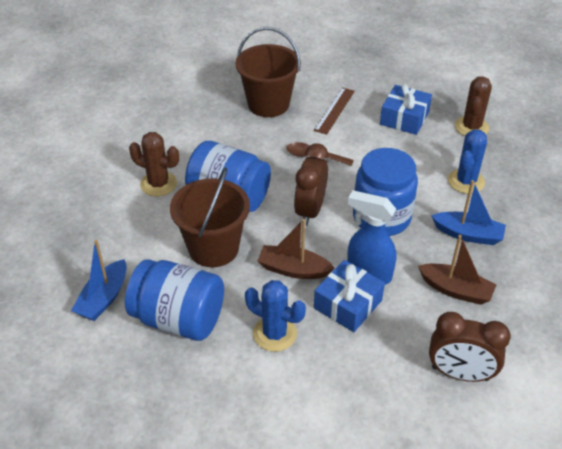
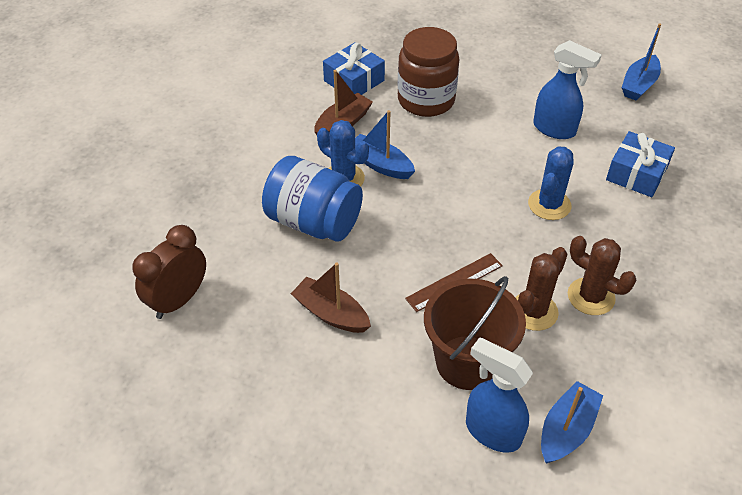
blue boat: 2 -> 3
blue jar: 3 -> 1
blue spray bottle: 1 -> 2
brown bucket: 2 -> 1
brown clock: 2 -> 1
brown jar: 0 -> 1
brown spoon: 1 -> 0

